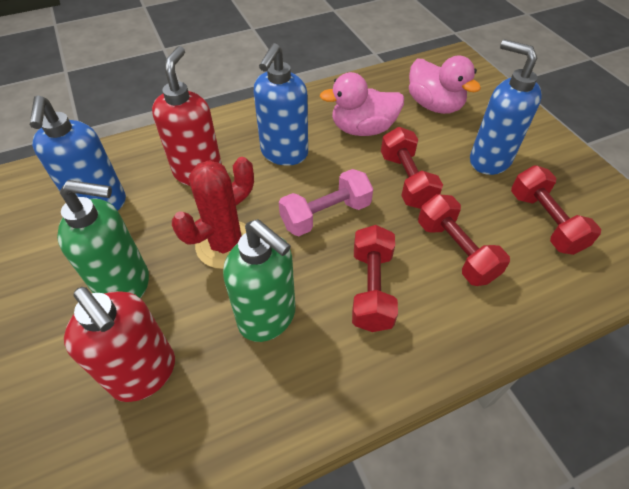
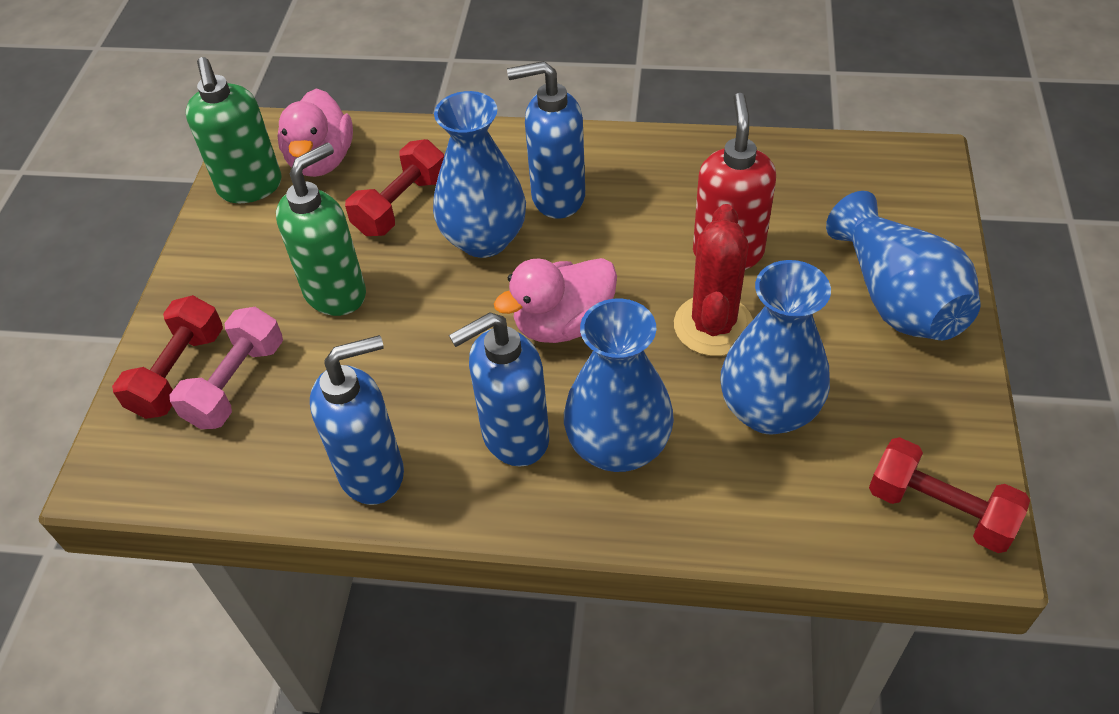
blue vase: 0 -> 4
red dumbbell: 4 -> 3
red soap dispenser: 2 -> 1

